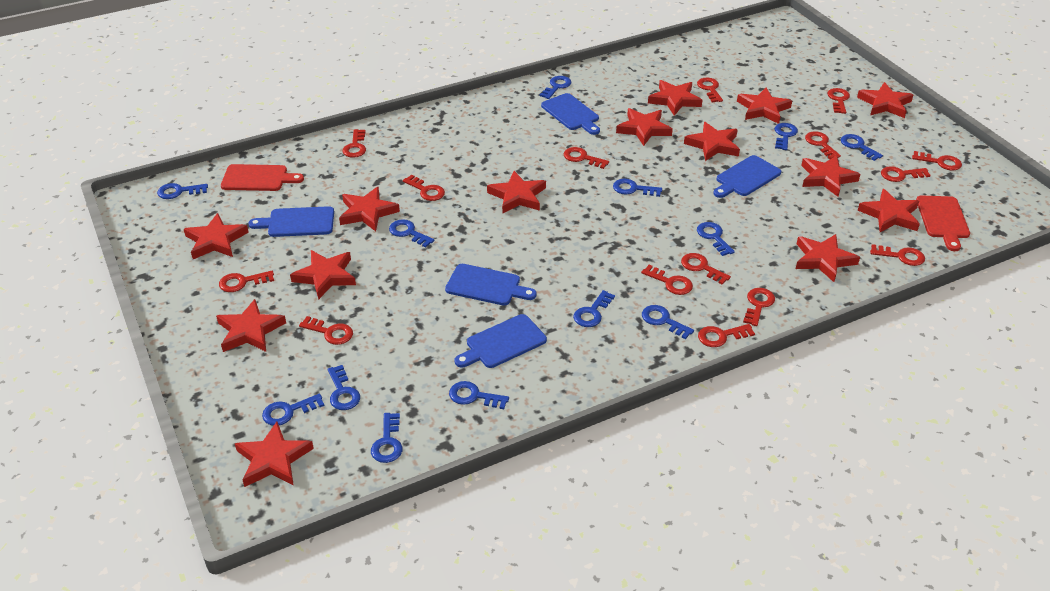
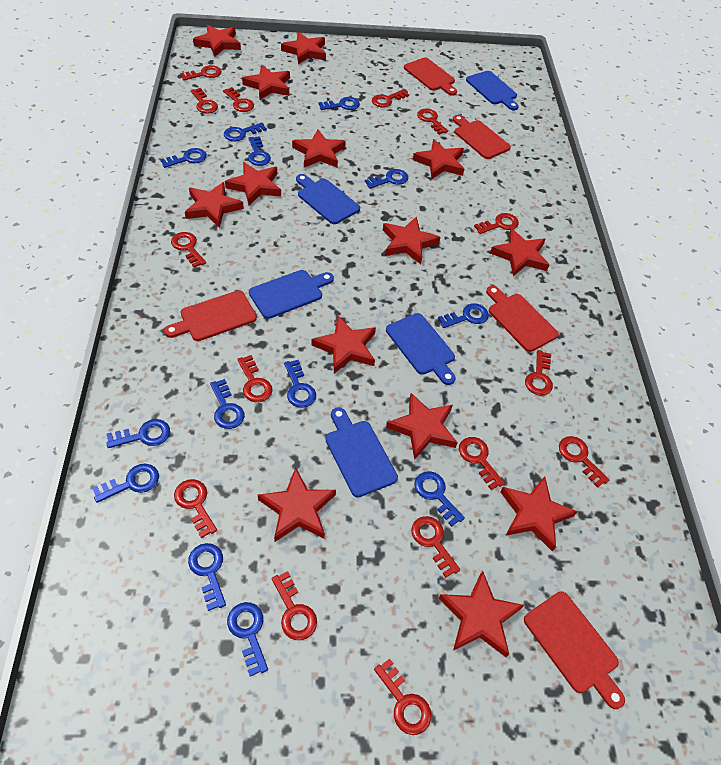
red cutting board: 2 -> 5

